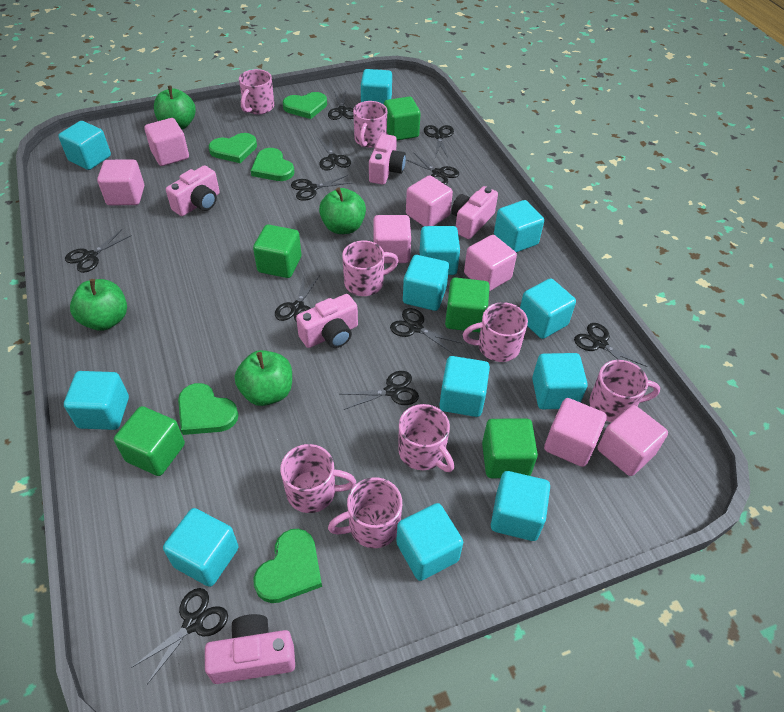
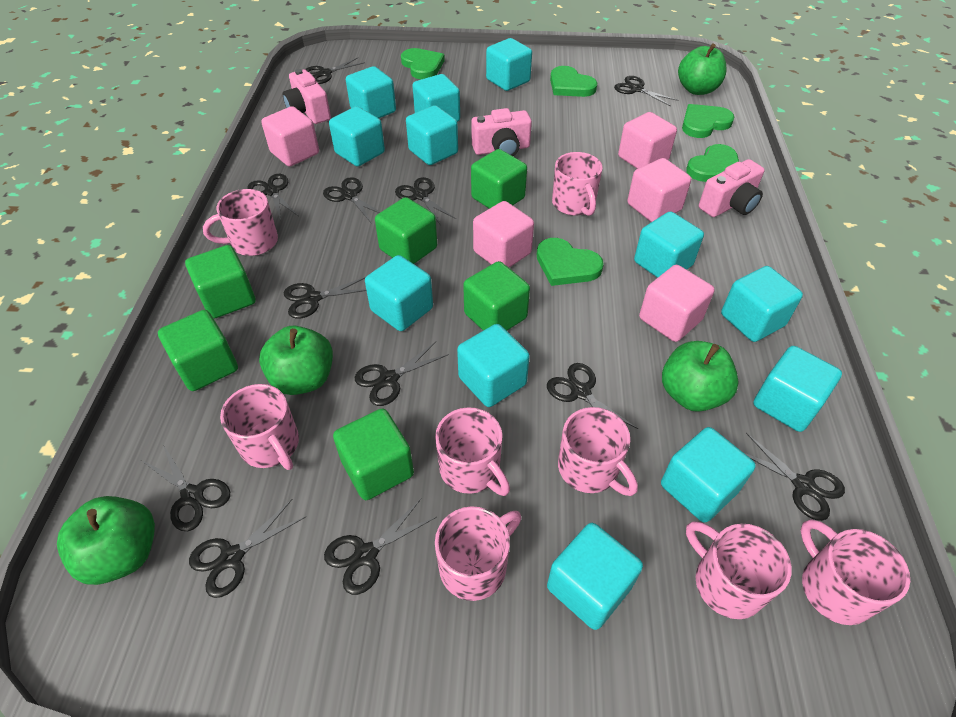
black scissors: 11 -> 12
green cube: 5 -> 6
pink camera: 5 -> 3
pink cube: 7 -> 5

